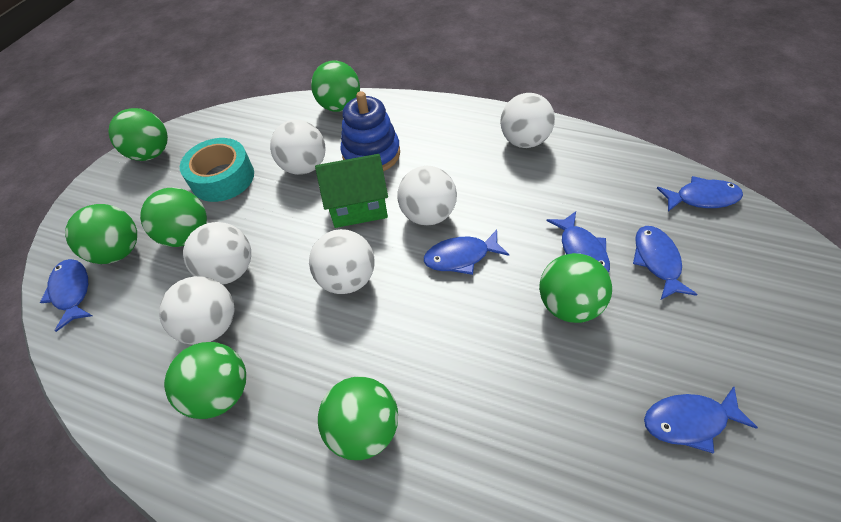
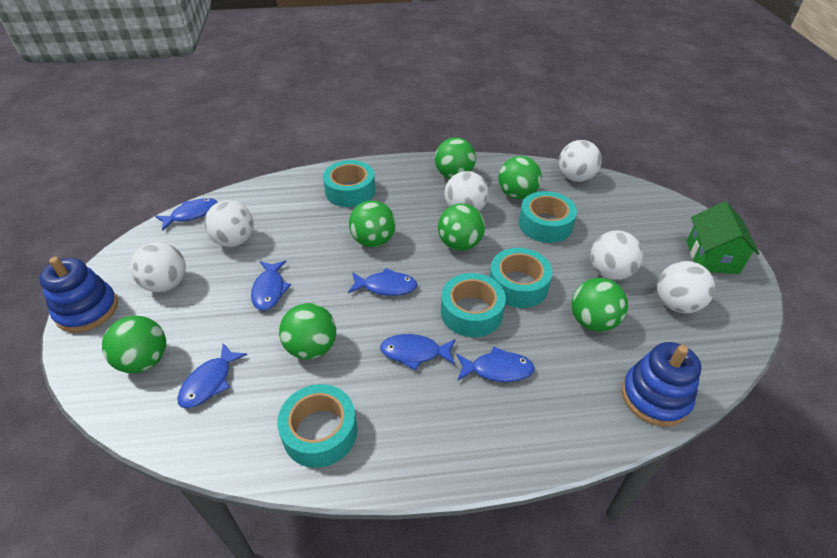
blue stacking toy: 1 -> 2
turquoise tape: 1 -> 5

